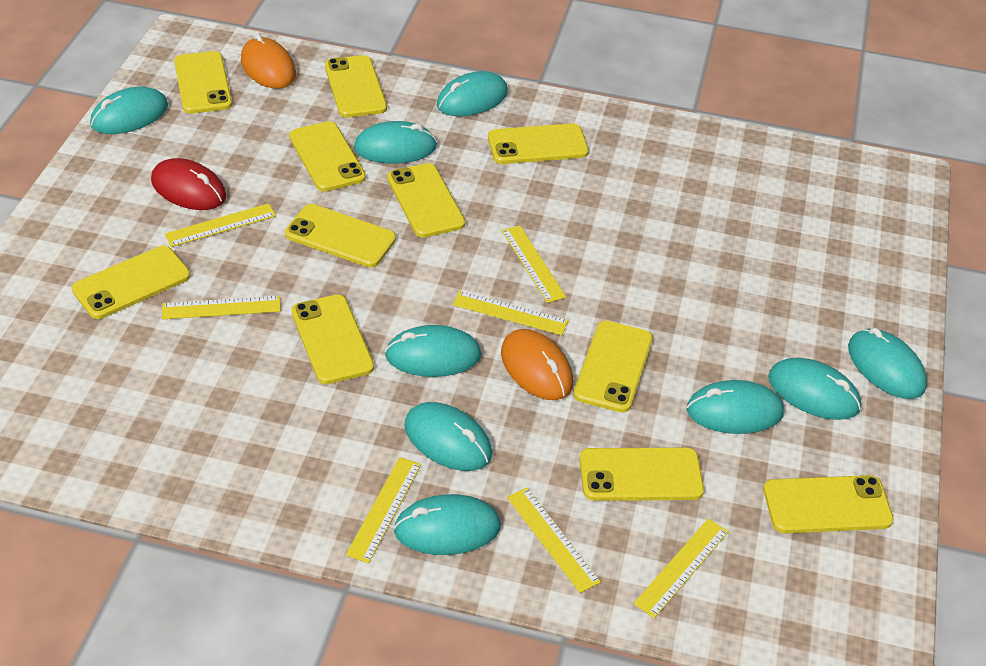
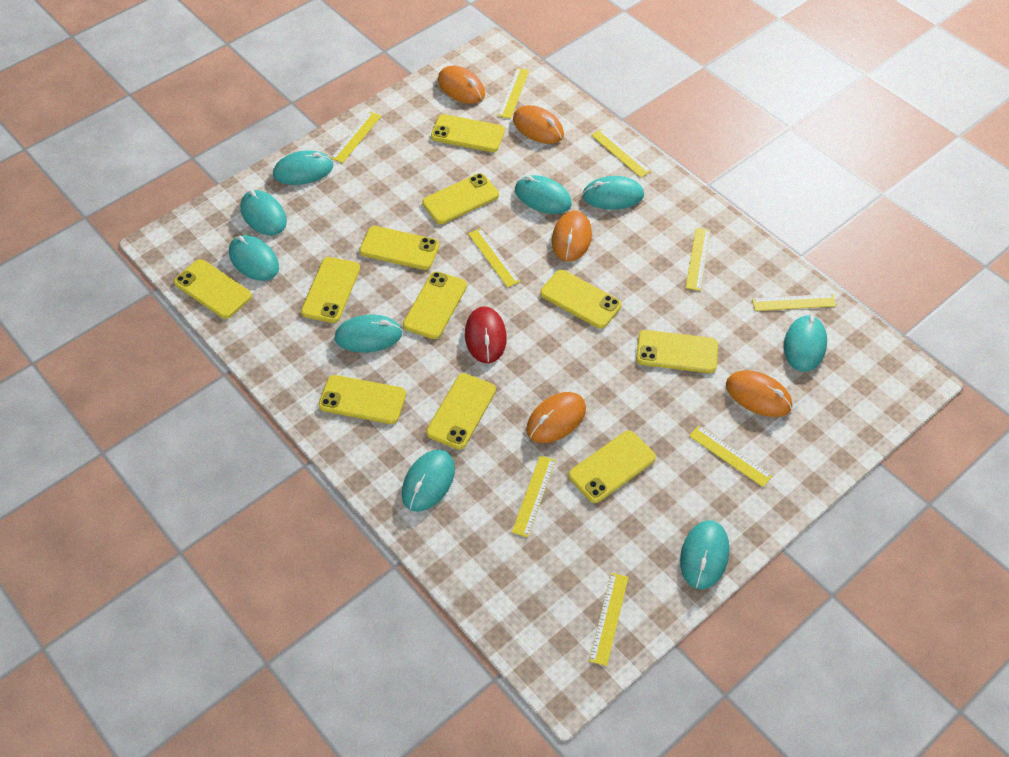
orange mouse: 2 -> 5
yellow ruler: 7 -> 9

